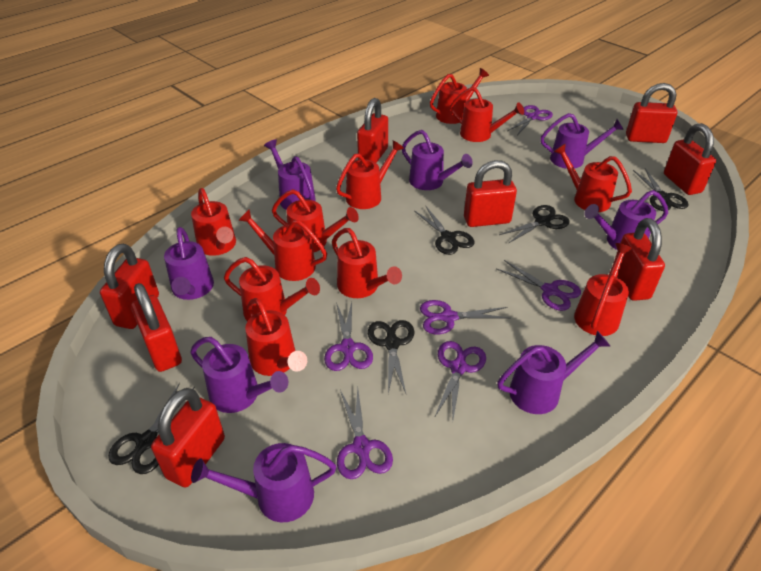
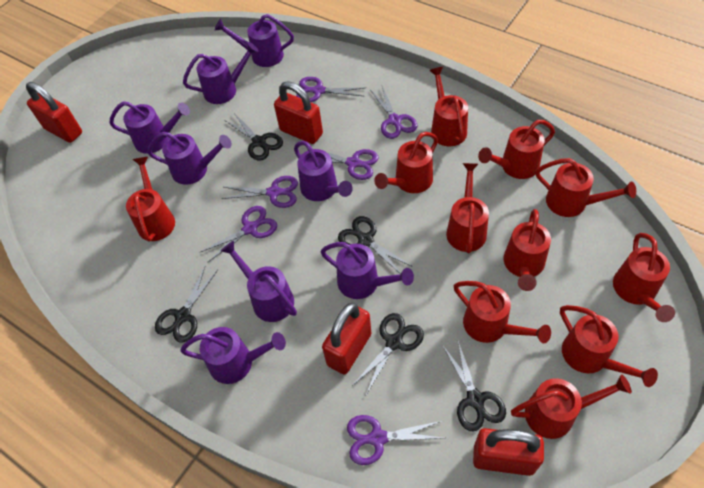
red padlock: 8 -> 4

